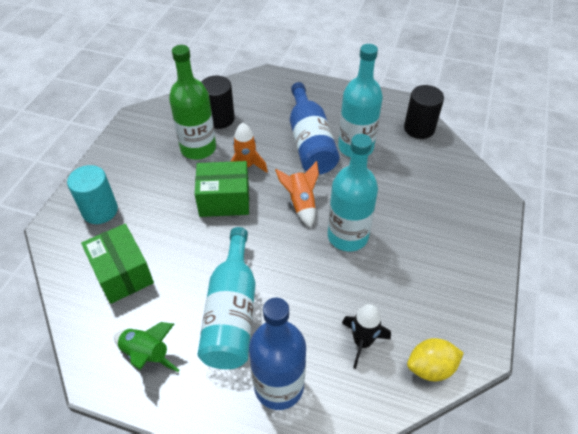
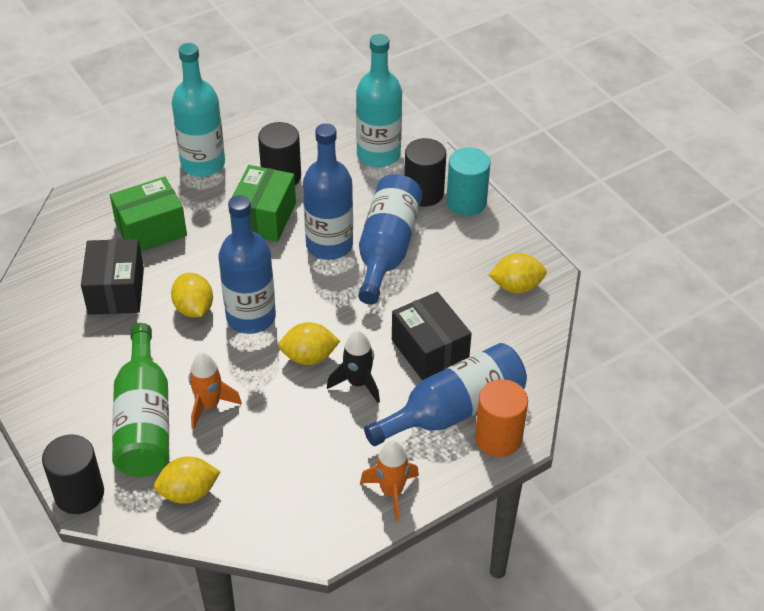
black box: 0 -> 2
black cylinder: 2 -> 3
blue bottle: 2 -> 4
green rocket: 1 -> 0
orange cylinder: 0 -> 1
turquoise bottle: 3 -> 2
yellow lemon: 1 -> 4

